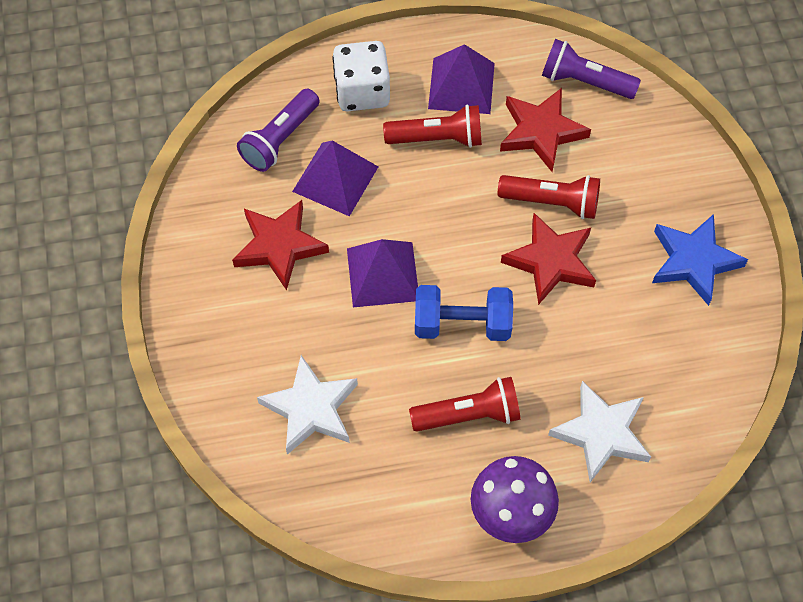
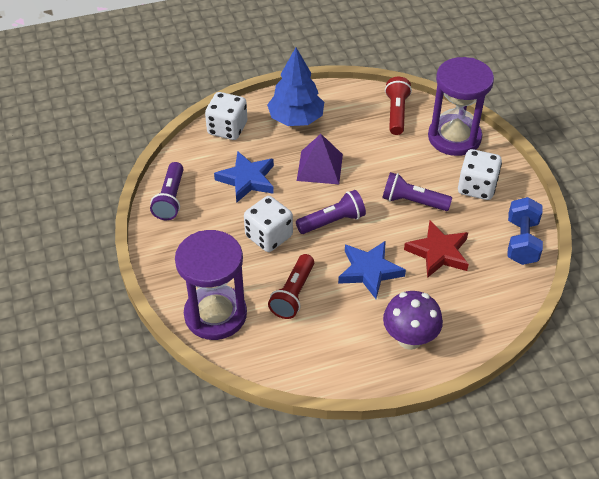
blue star: 1 -> 2
blue tree: 0 -> 1
purple flashlight: 2 -> 3
purple hourglass: 0 -> 2
purple pyramid: 3 -> 1
red flashlight: 3 -> 2
red star: 3 -> 1
white dice: 1 -> 3
white star: 2 -> 0

